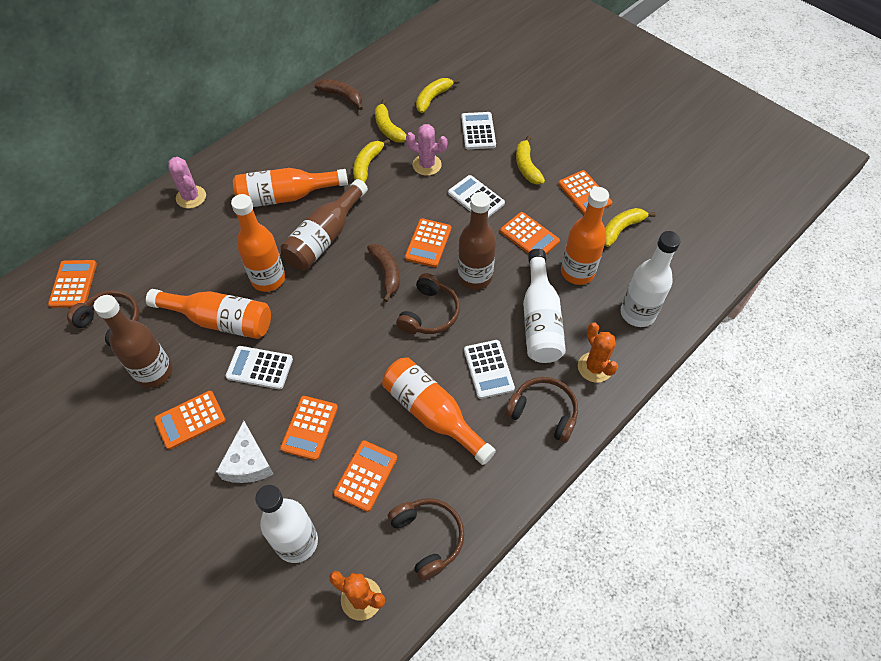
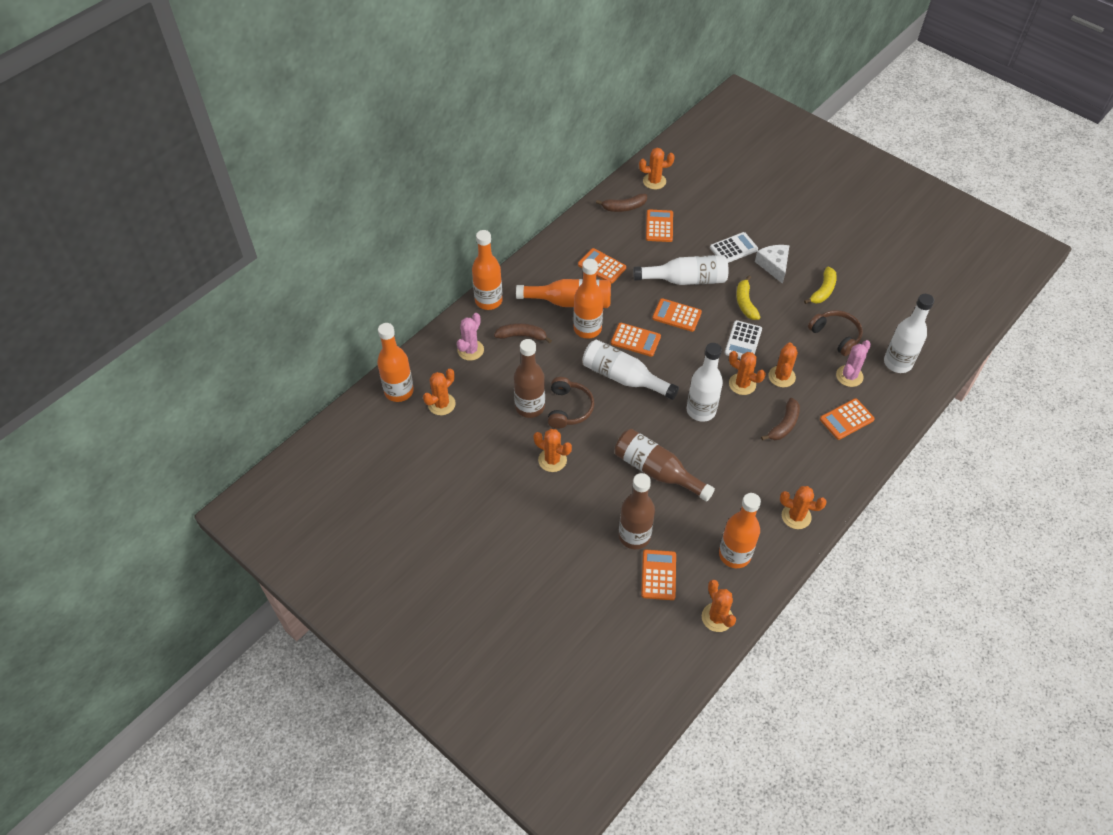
brown banana: 2 -> 3
brown headphones: 4 -> 2
orange cactus: 2 -> 7
orange calculator: 7 -> 6
white bottle: 3 -> 4
white calculator: 4 -> 2
yellow banana: 5 -> 2

